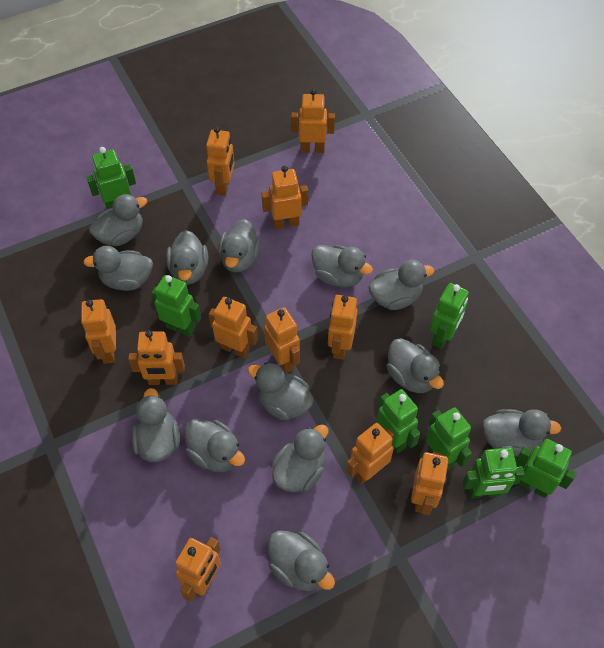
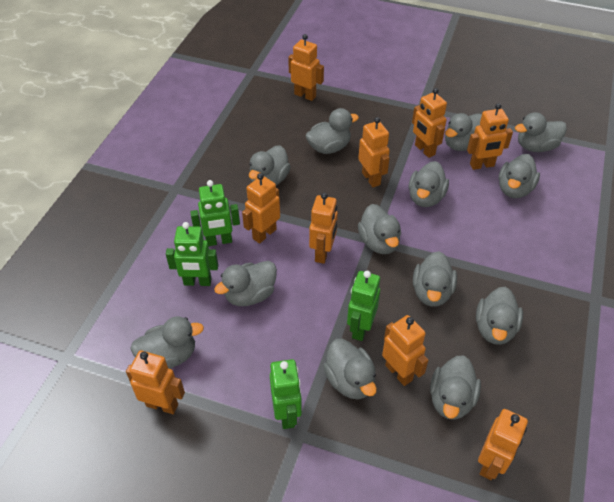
green robot: 7 -> 4
orange robot: 11 -> 9

